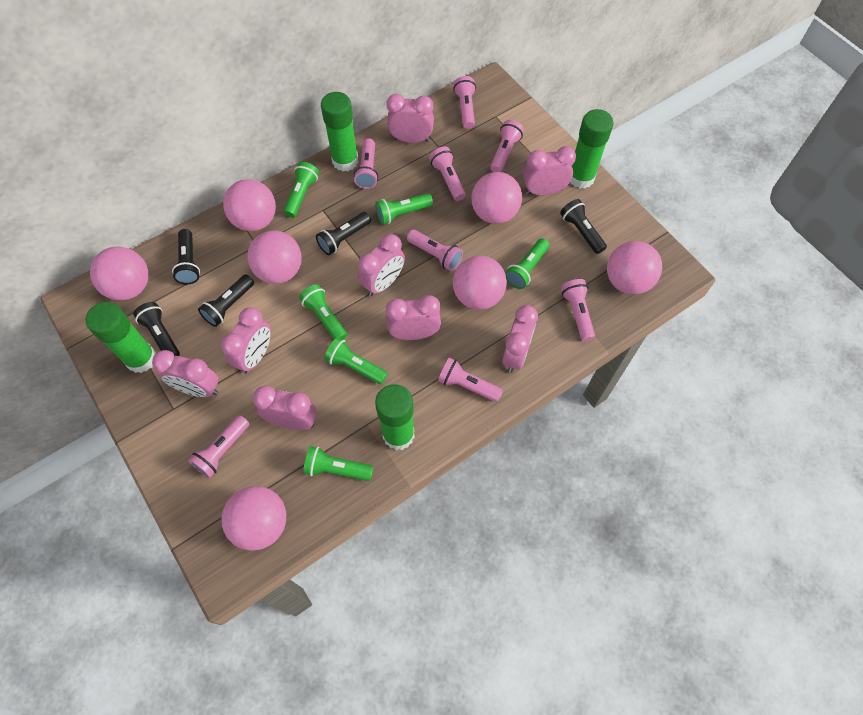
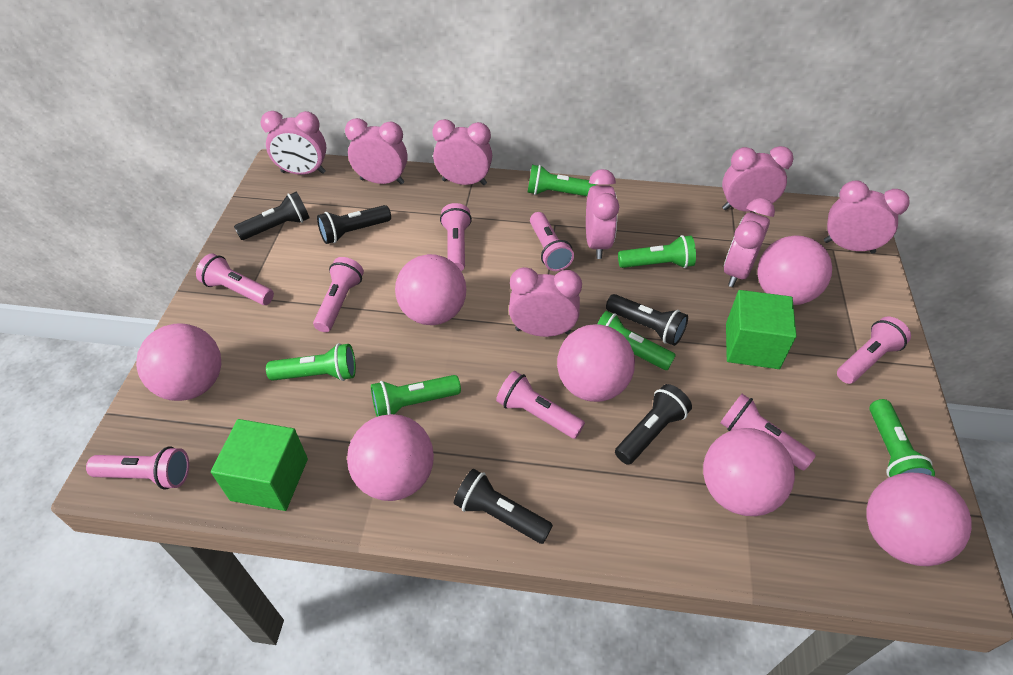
green cube: 0 -> 2
green glue stick: 4 -> 0

